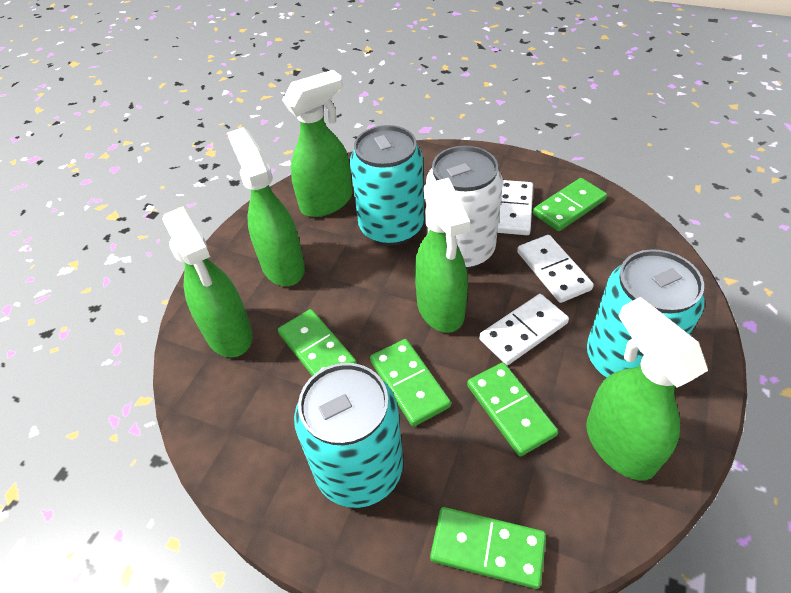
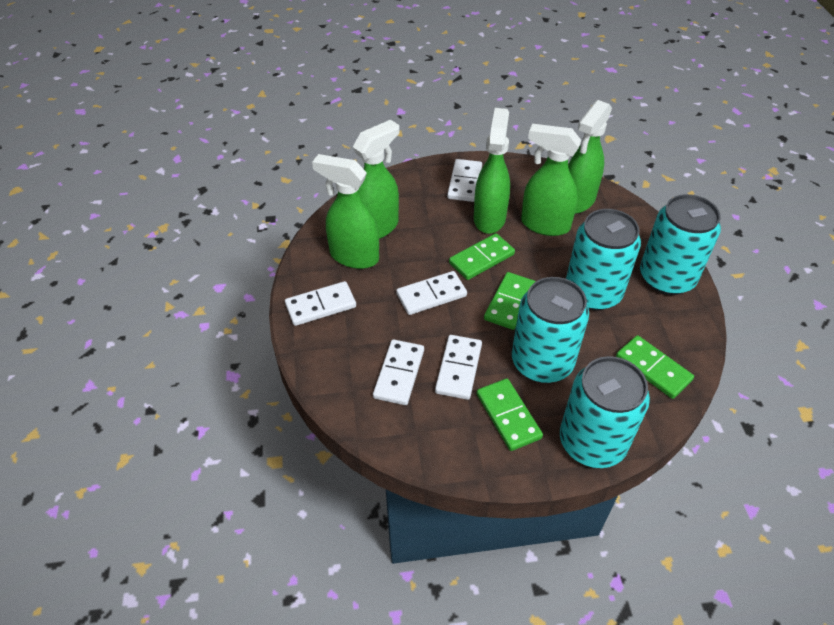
green domino: 5 -> 4
turquoise can: 3 -> 4
white can: 1 -> 0
white domino: 3 -> 5

